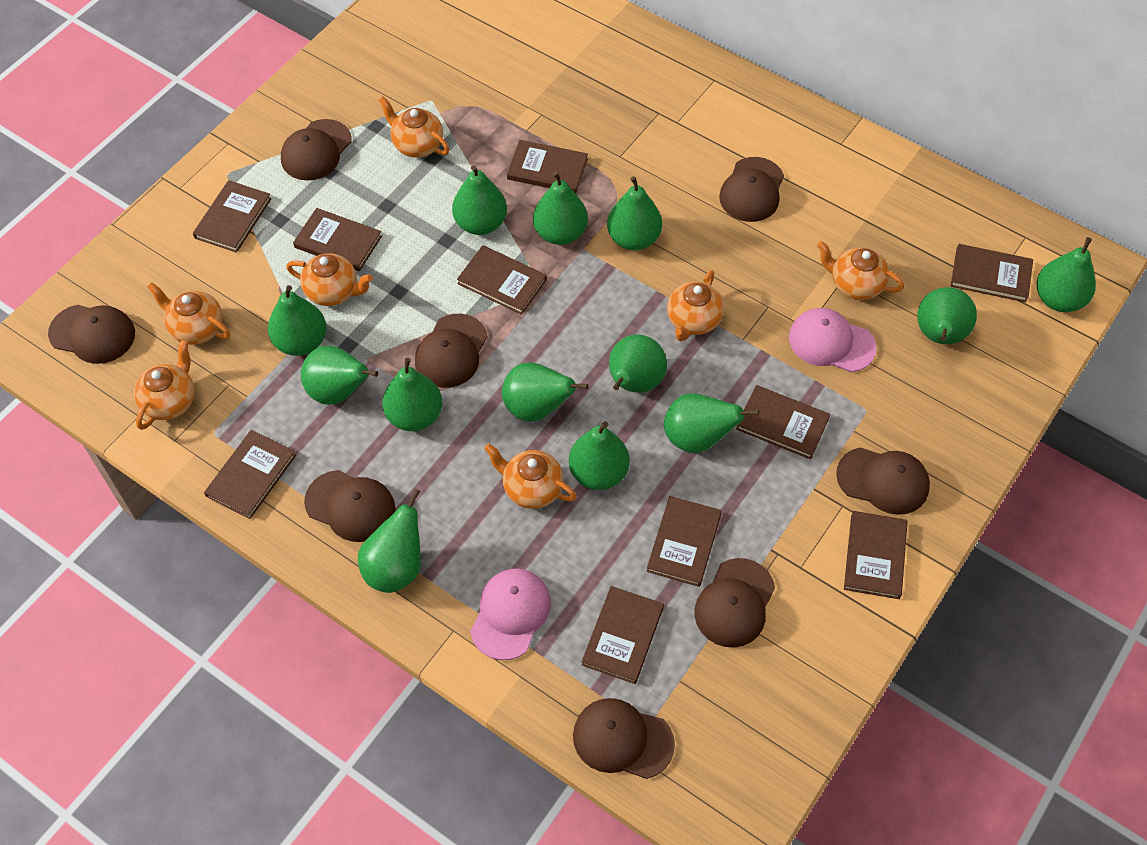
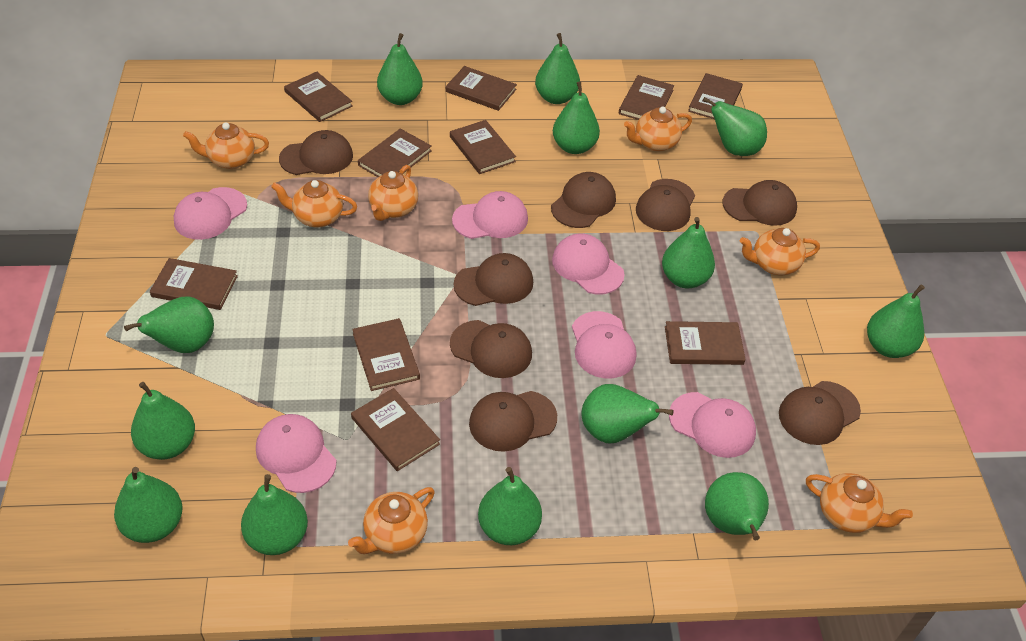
pink cap: 2 -> 6

